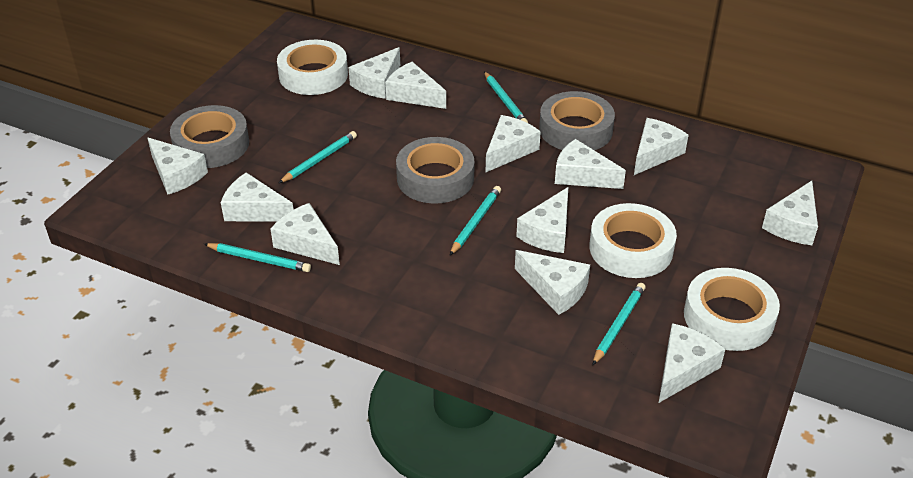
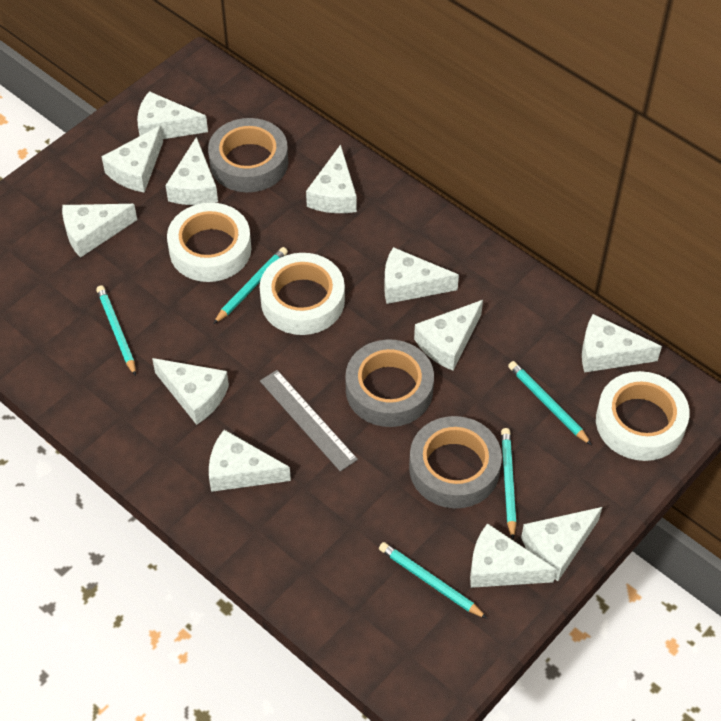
grey ruler: 0 -> 1

